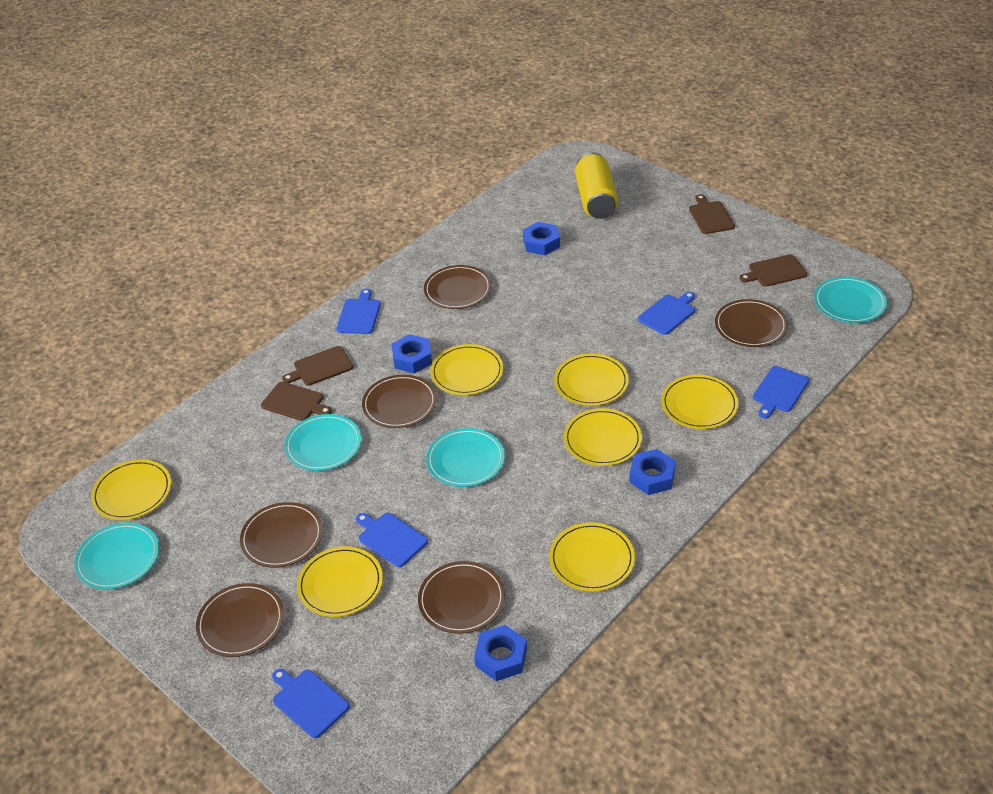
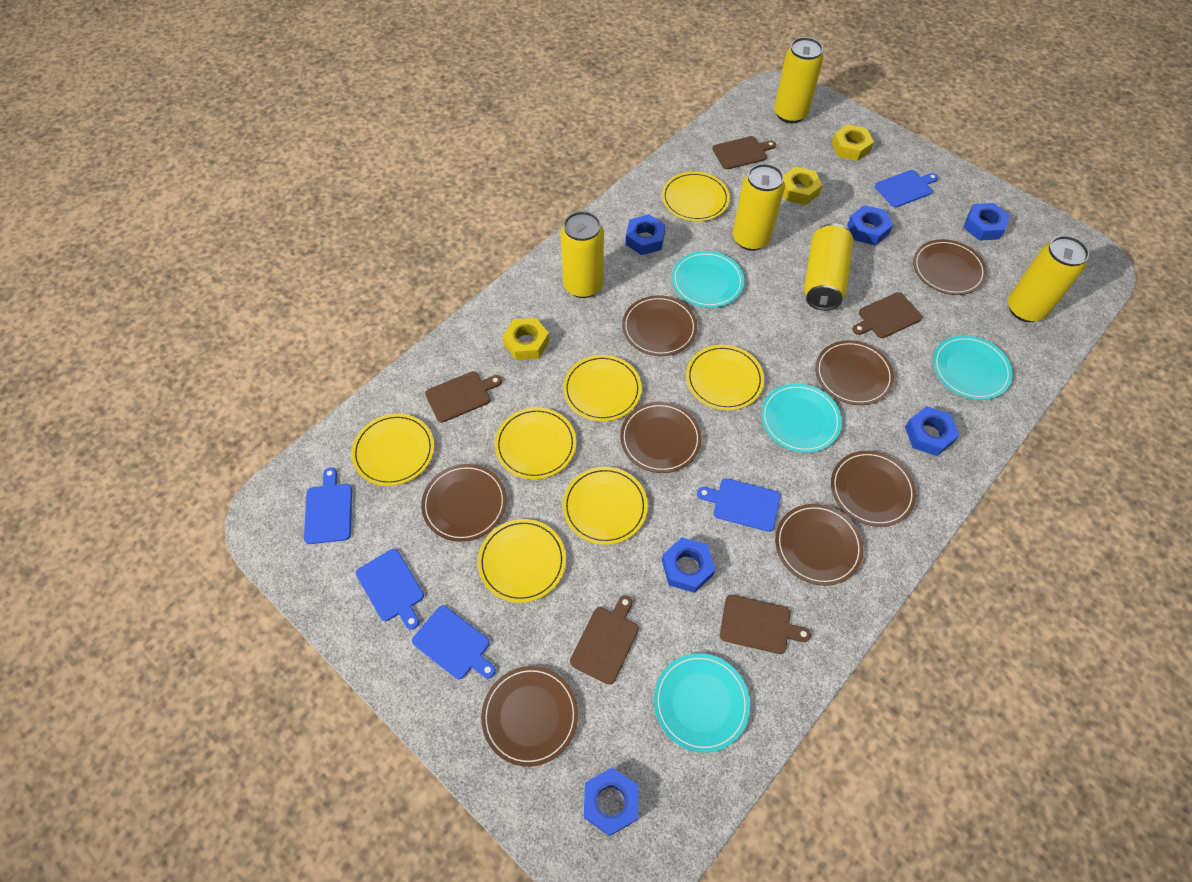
blue nut: 4 -> 6
brown cutting board: 4 -> 5
brown plate: 6 -> 8
yellow can: 1 -> 5
yellow nut: 0 -> 3

